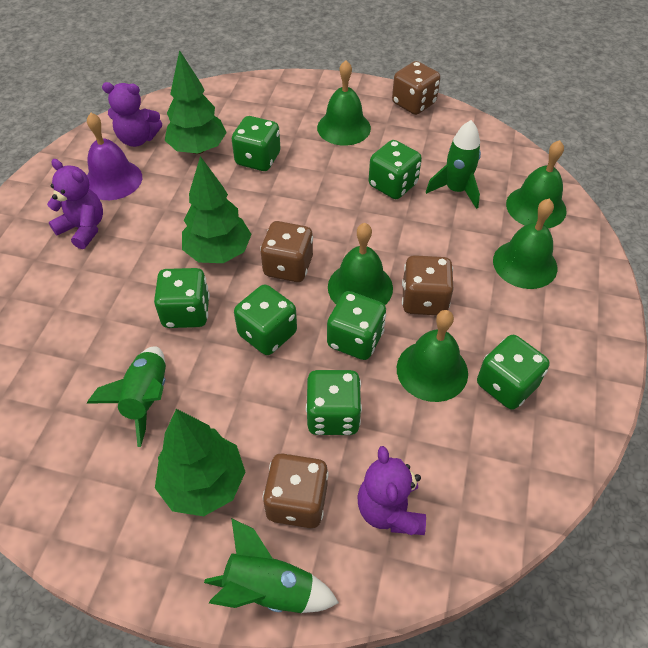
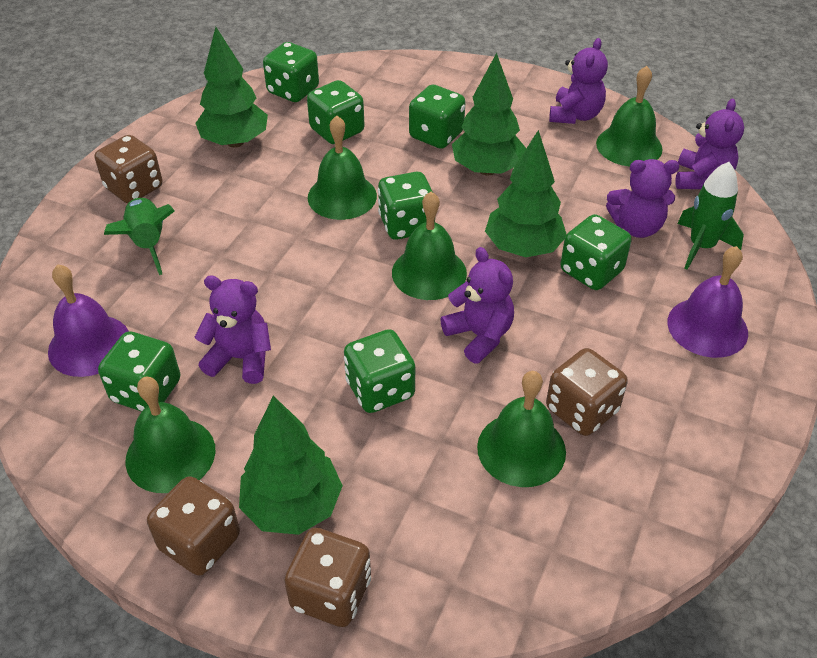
green rocket: 3 -> 2
green tree: 3 -> 4
purple bell: 1 -> 2
purple teddy bear: 3 -> 5

